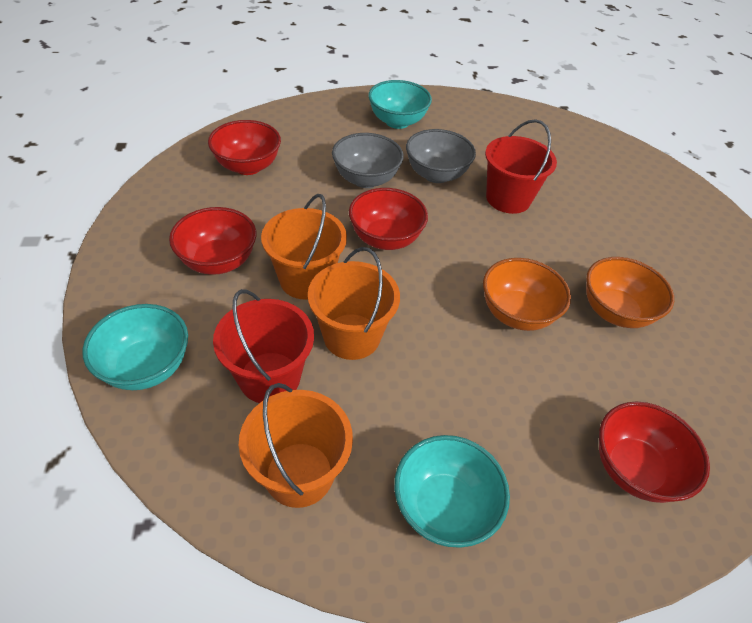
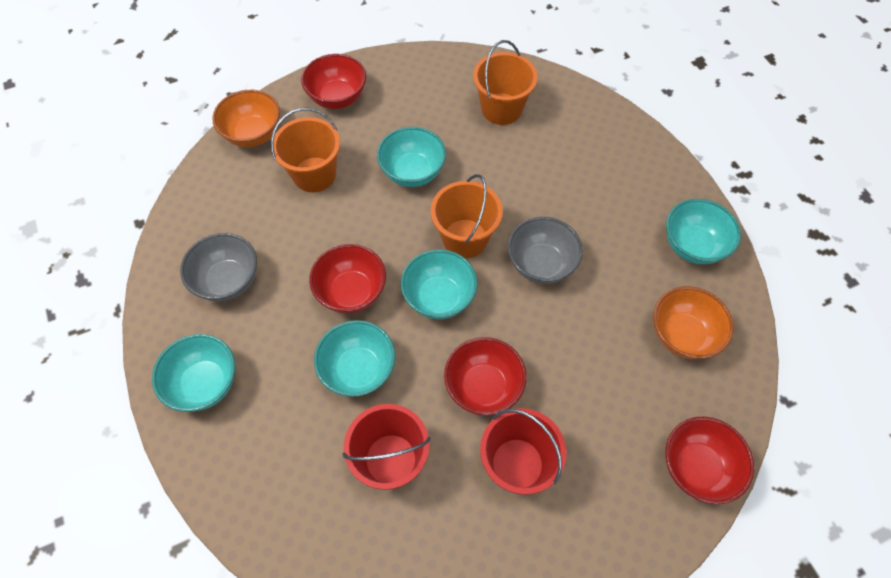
turquoise bowl: 3 -> 5

